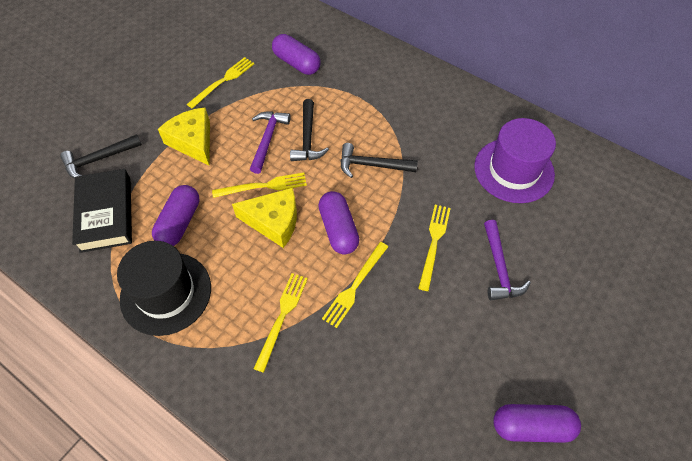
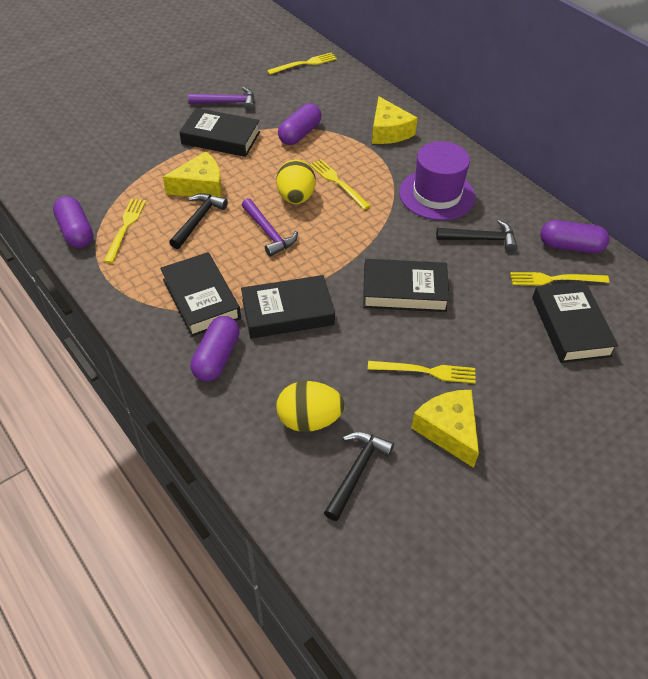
black book: 1 -> 5
black hat: 1 -> 0
yellow cheese: 2 -> 3
yellow egg: 0 -> 2

